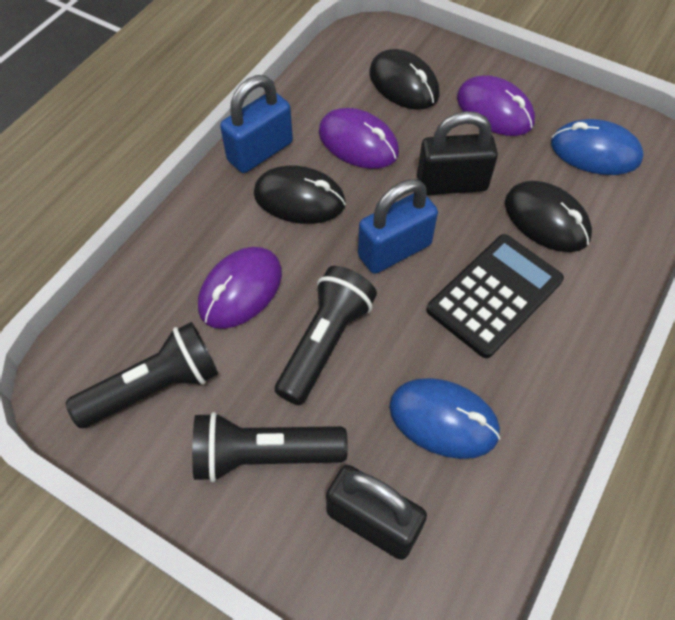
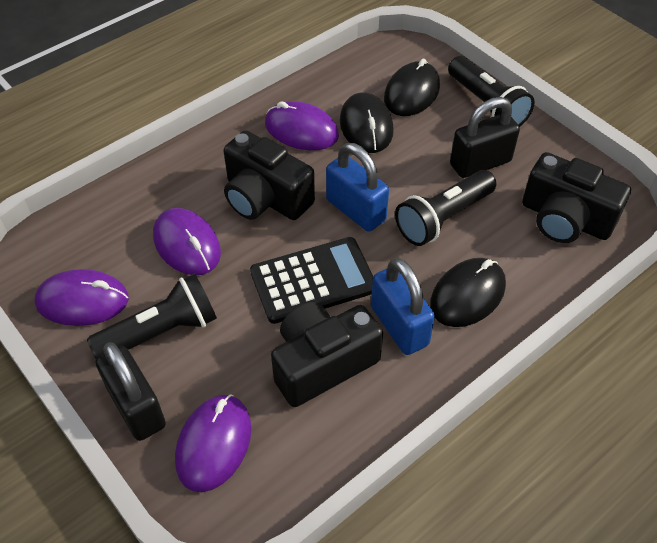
black camera: 0 -> 3
blue mouse: 2 -> 0
purple mouse: 3 -> 4

